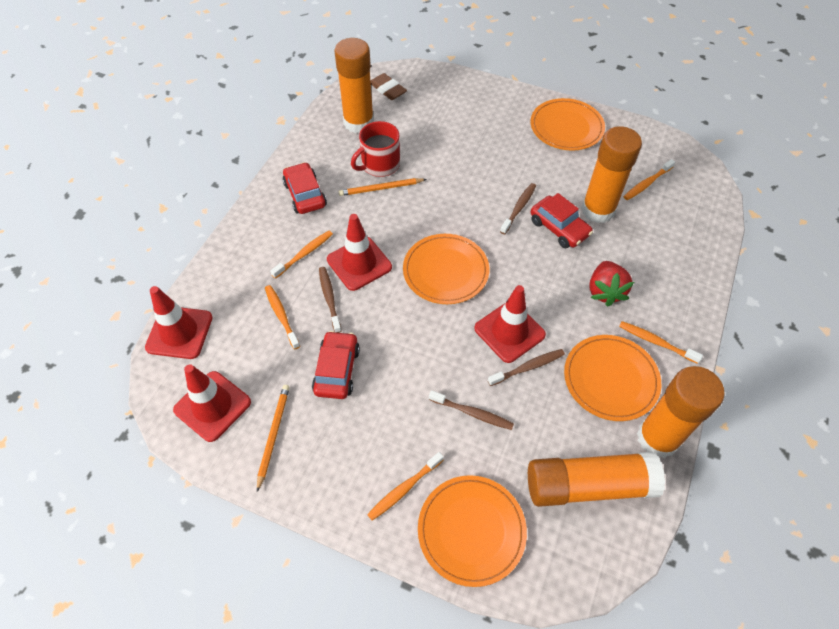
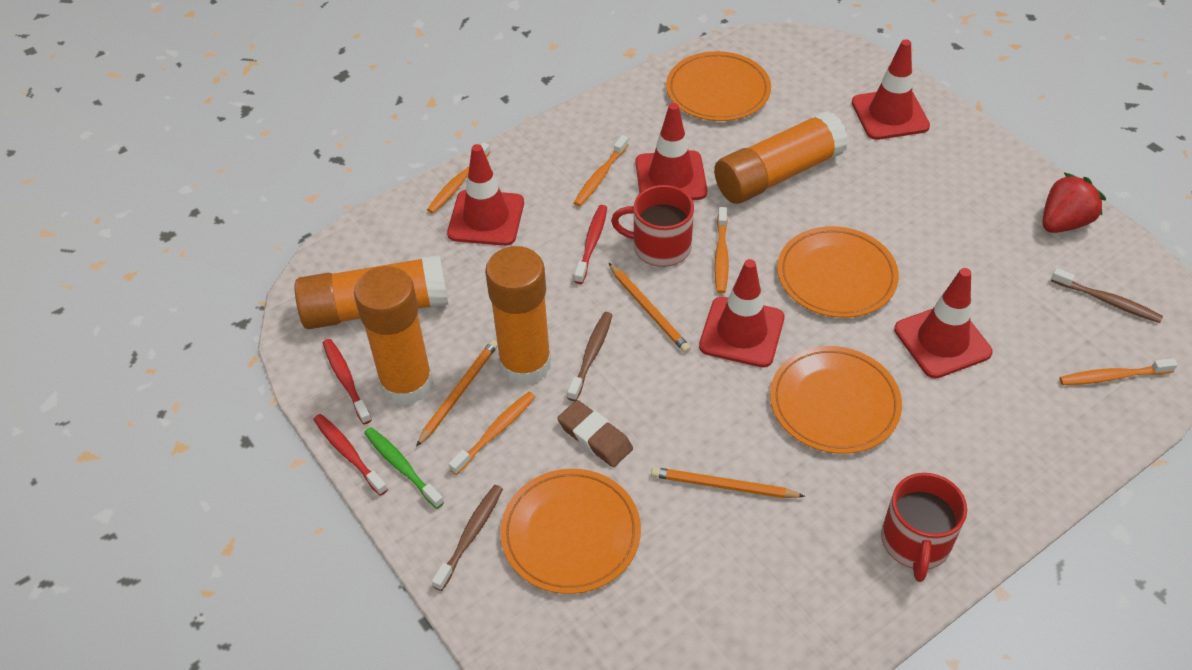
brown toothbrush: 4 -> 3
green toothbrush: 0 -> 1
orange pencil: 2 -> 3
red car: 3 -> 0
red mug: 1 -> 2
red toothbrush: 0 -> 3
red traffic cone: 4 -> 5

